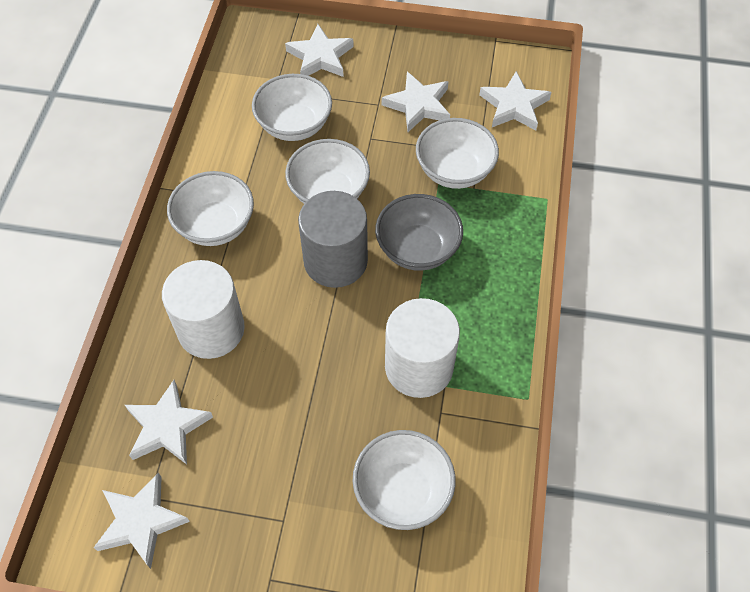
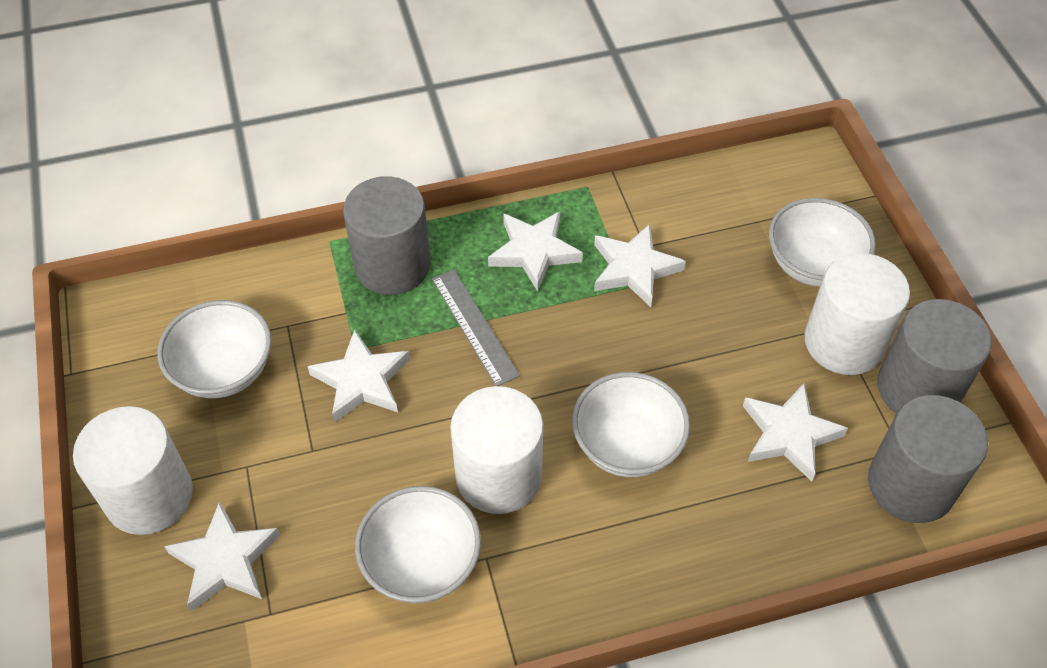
grey bowl: 1 -> 0
grey cylinder: 1 -> 3
grey ruler: 0 -> 1
white bowl: 5 -> 4
white cylinder: 2 -> 3

